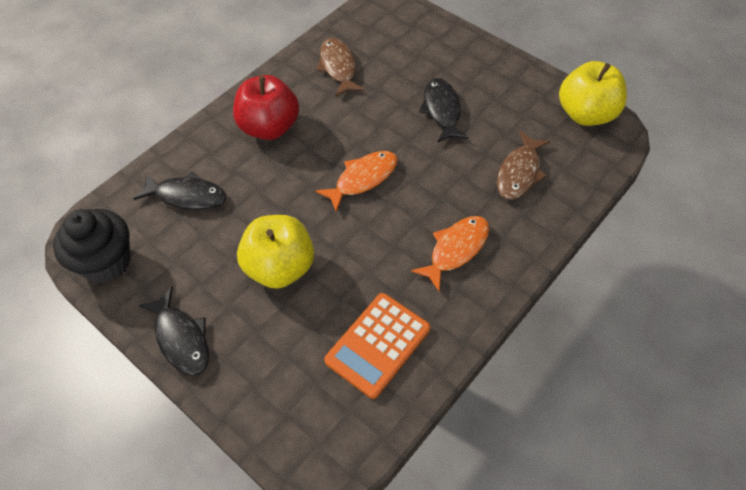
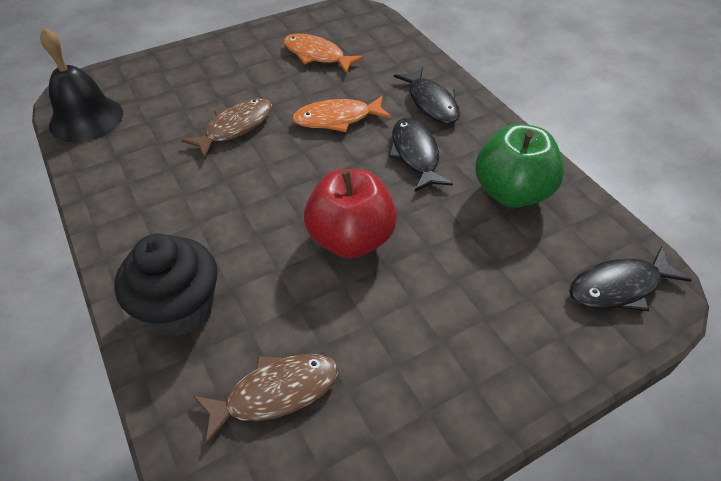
black bell: 0 -> 1
green apple: 0 -> 1
orange calculator: 1 -> 0
yellow apple: 2 -> 0

